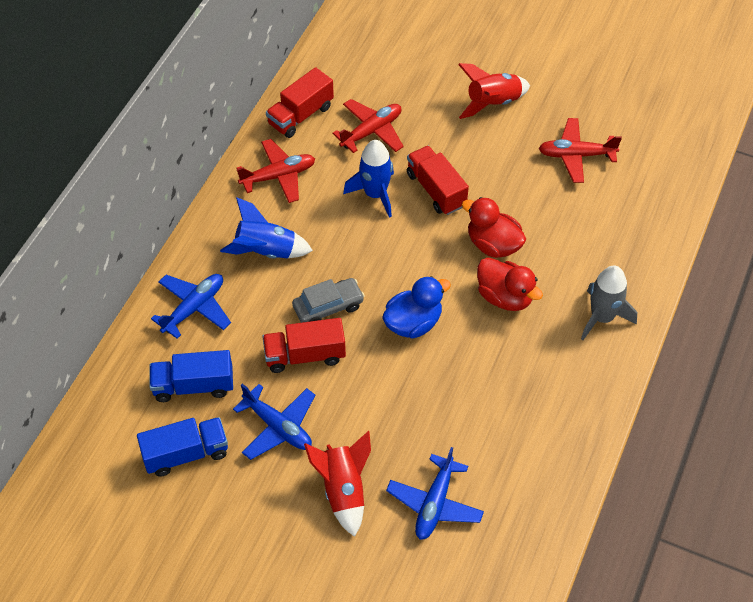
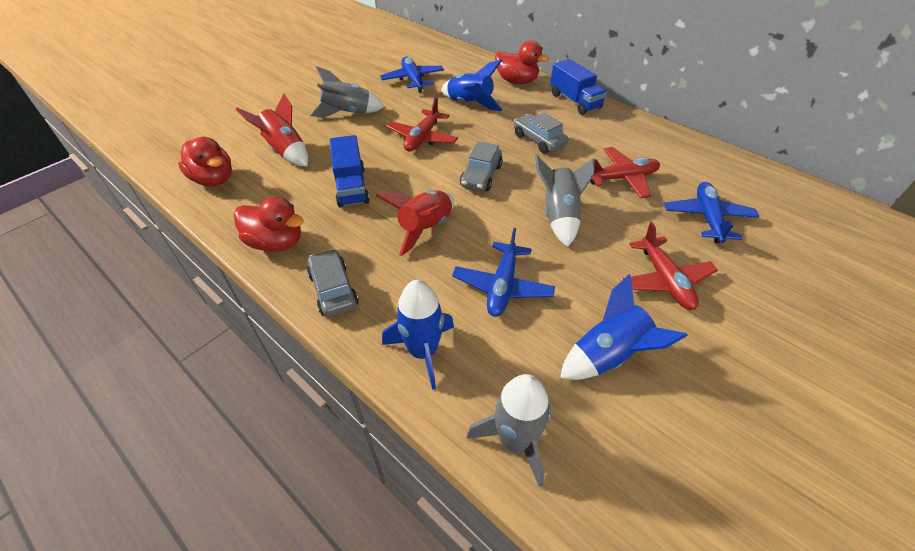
blue duck: 1 -> 0
blue rocket: 2 -> 3
grey car: 1 -> 3
grey rocket: 1 -> 3
red duck: 2 -> 3
red truck: 3 -> 0

